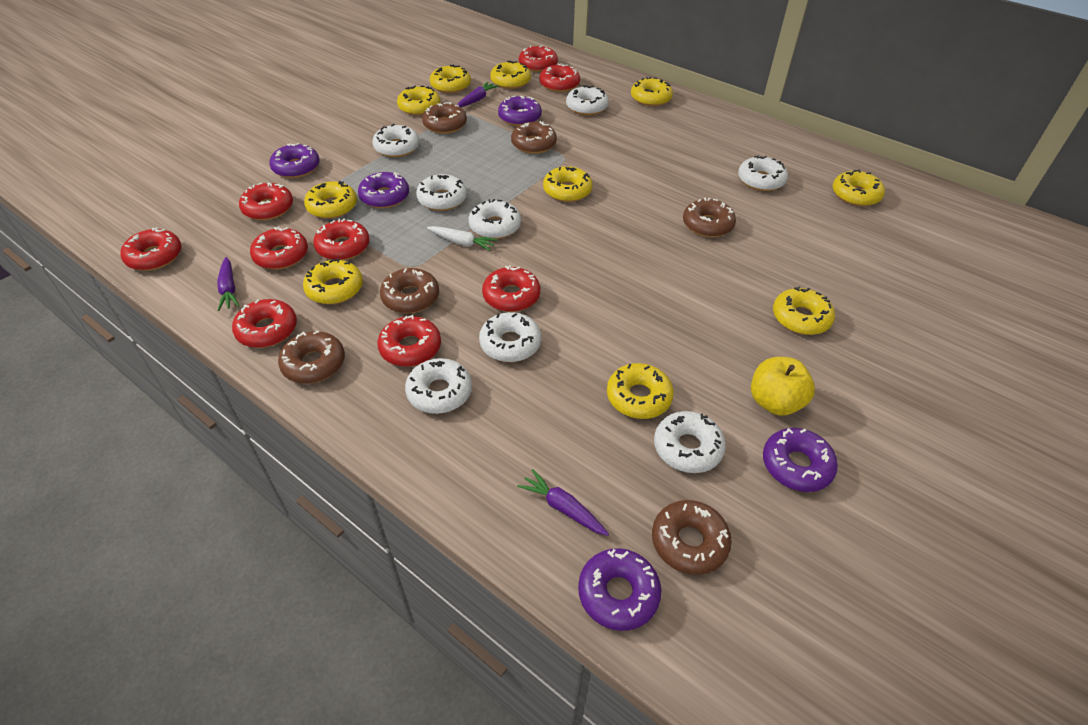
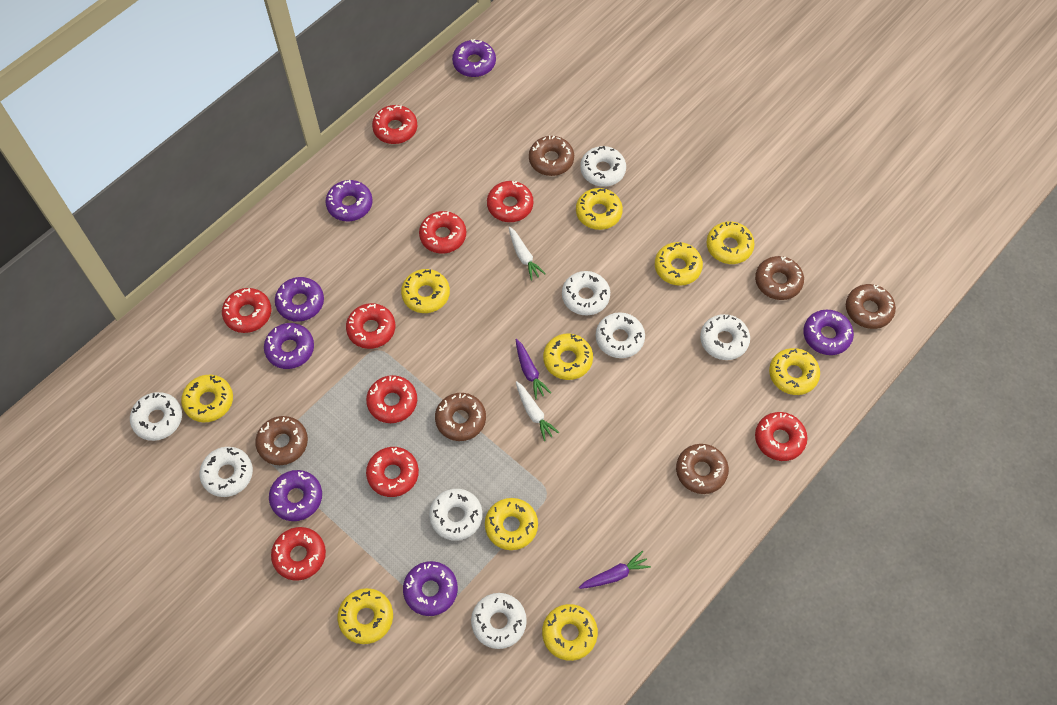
purple carrot: 3 -> 2
purple donut: 5 -> 7
white carrot: 1 -> 2
yellow apple: 1 -> 0

